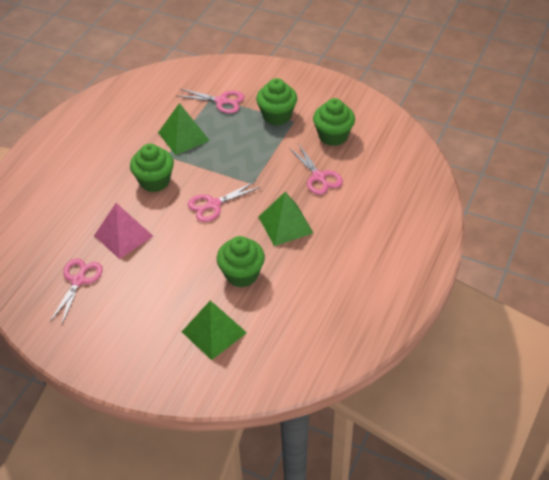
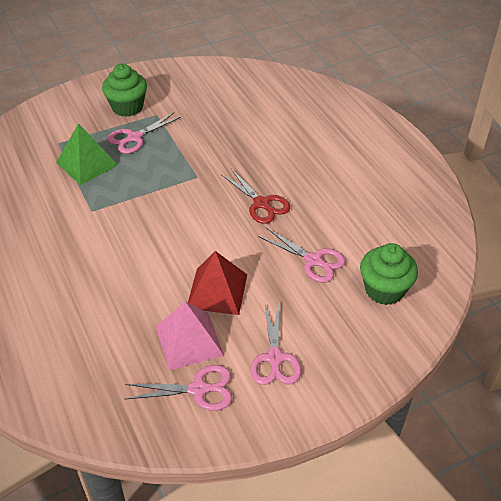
green cupcake: 4 -> 2
green pyramid: 3 -> 1
red pyramid: 0 -> 1
red scissors: 0 -> 1

